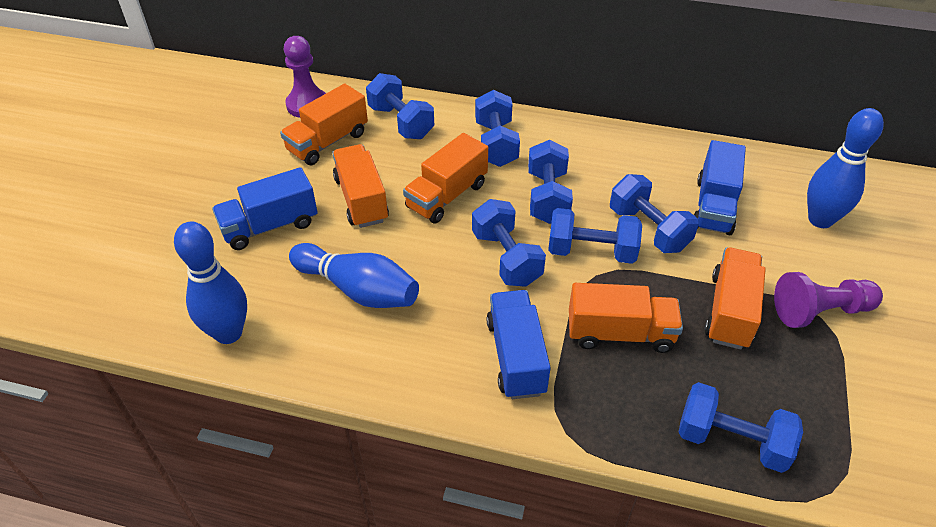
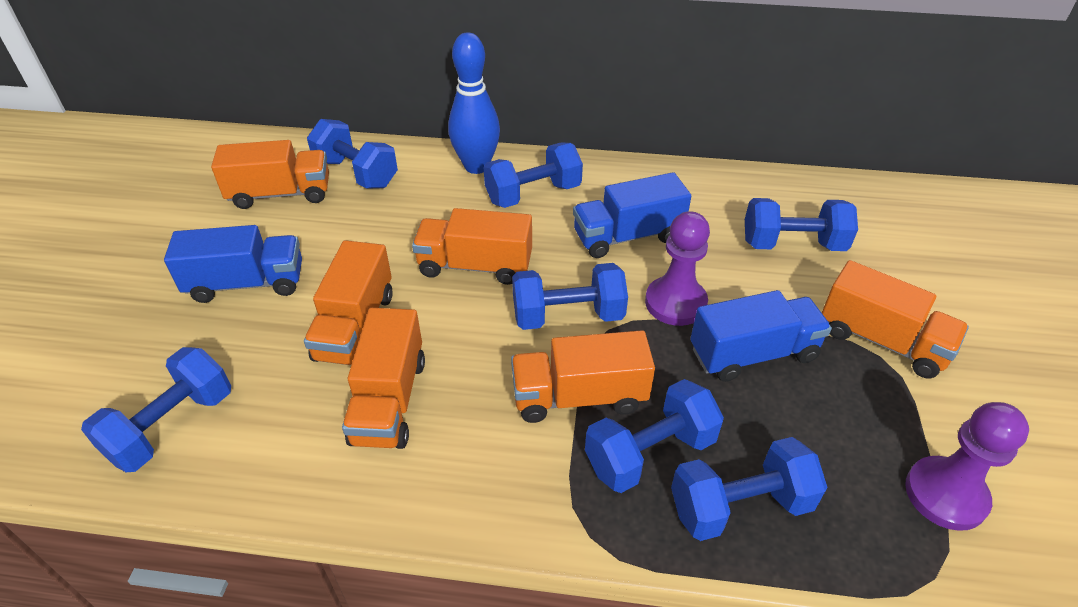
blue bowling pin: 3 -> 1
orange truck: 5 -> 6

